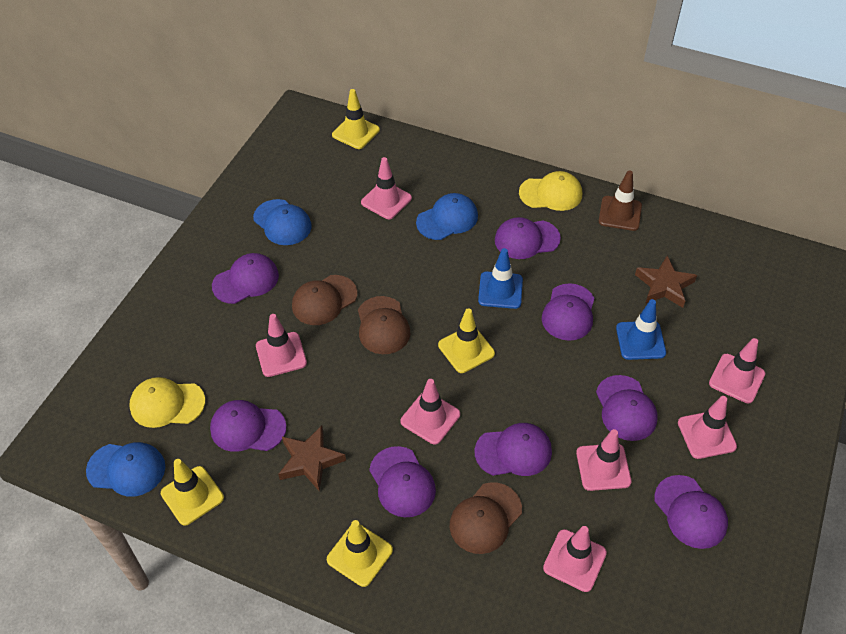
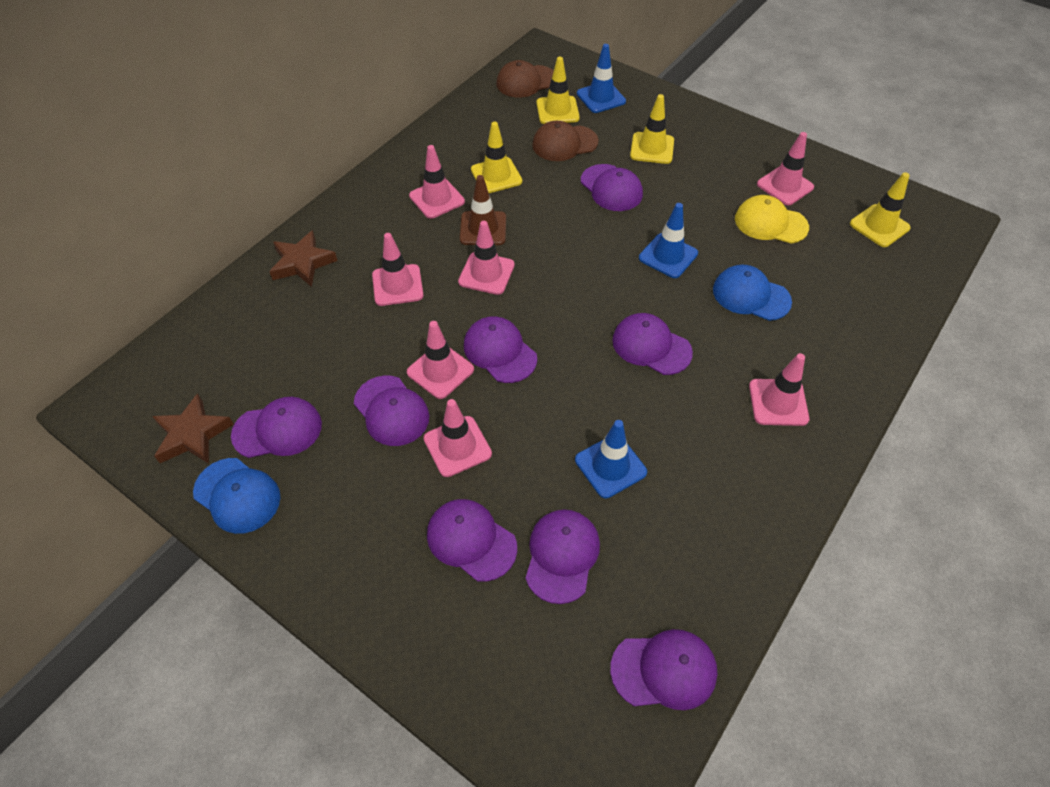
blue cap: 3 -> 2
blue traffic cone: 2 -> 3
brown cap: 3 -> 2
yellow cap: 2 -> 1

